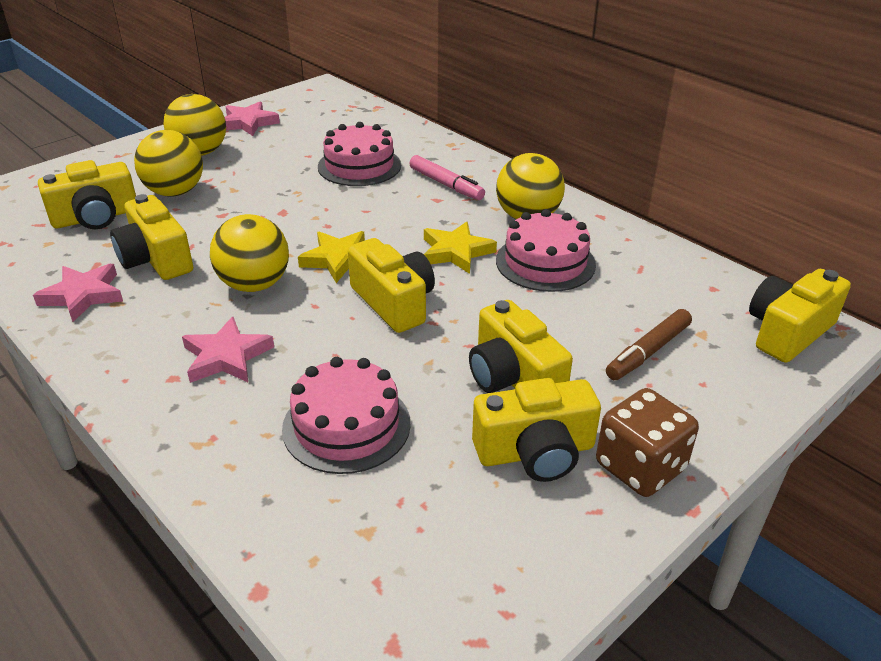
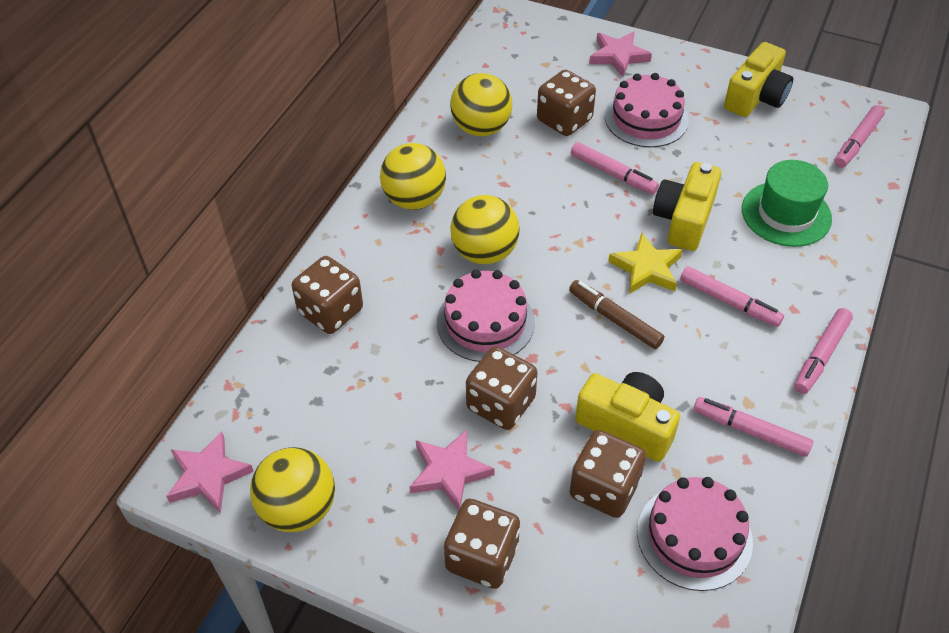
brown dice: 1 -> 5
green hat: 0 -> 1
pink marker: 1 -> 5
yellow camera: 6 -> 3
yellow star: 2 -> 1

